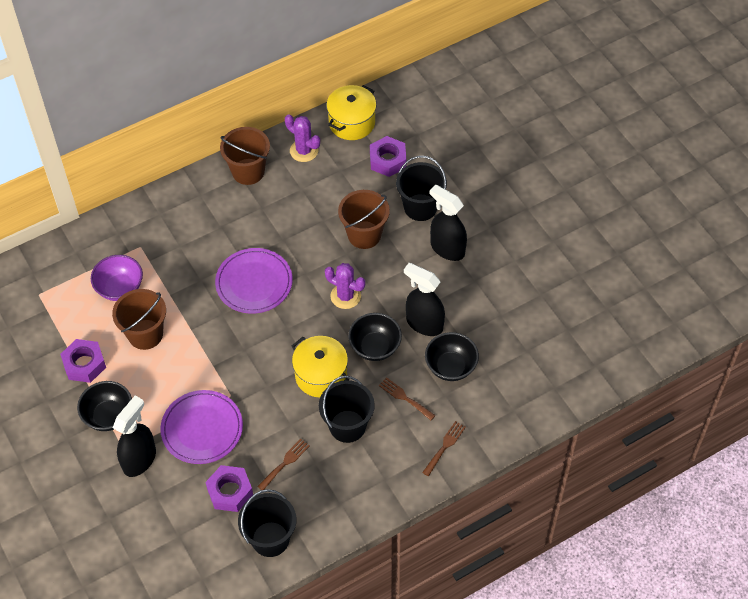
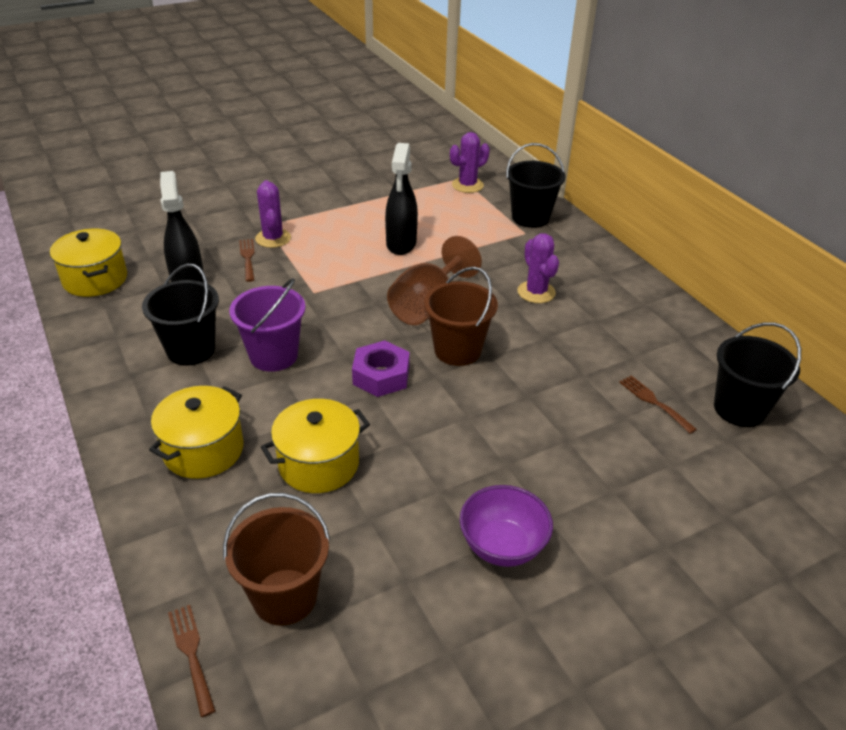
black bowl: 3 -> 0
black spray bottle: 3 -> 2
brown bucket: 3 -> 2
brown goblet: 0 -> 1
purple bucket: 0 -> 1
purple cactus: 2 -> 3
purple nut: 3 -> 1
purple plate: 2 -> 0
yellow pot: 2 -> 3

